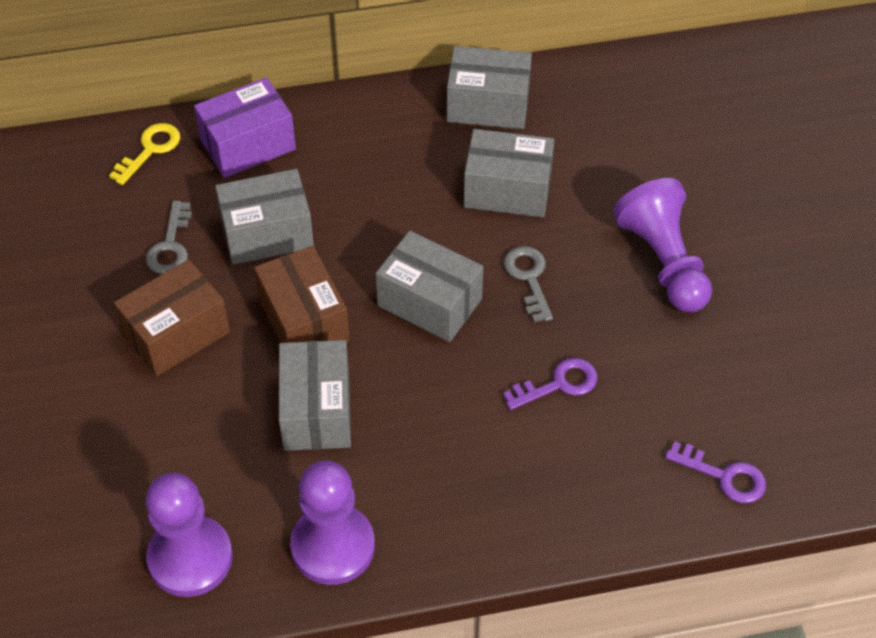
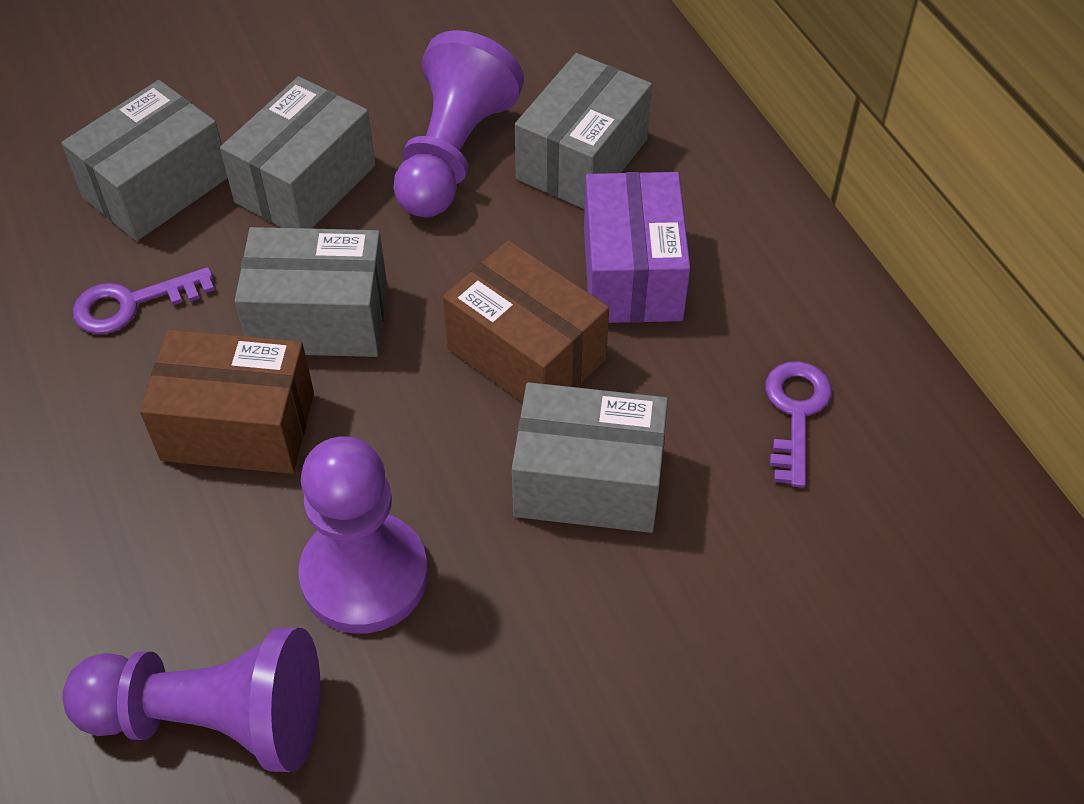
grey key: 2 -> 0
yellow key: 1 -> 0

